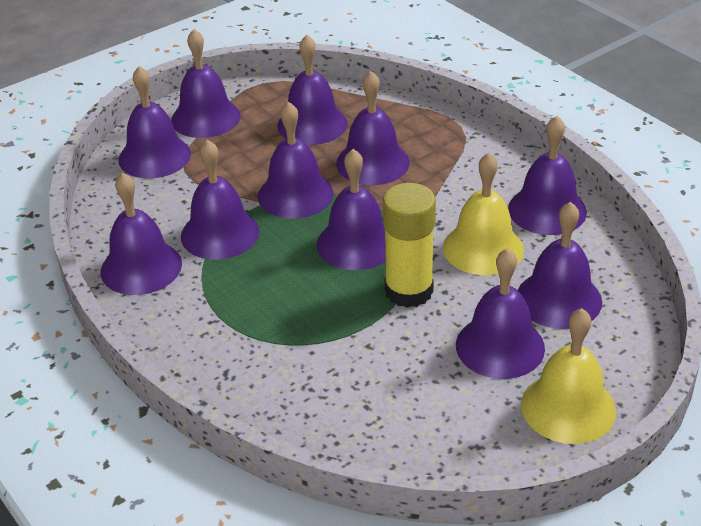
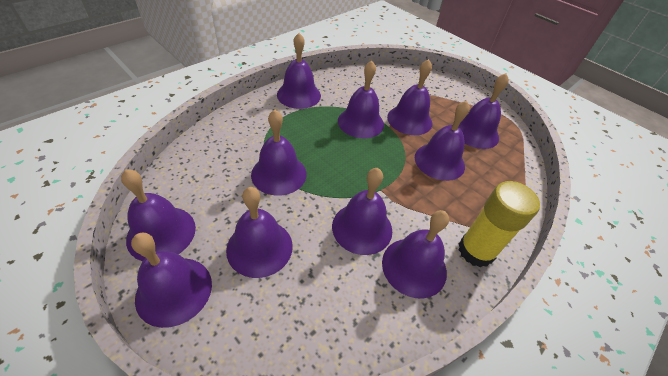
yellow bell: 2 -> 0

